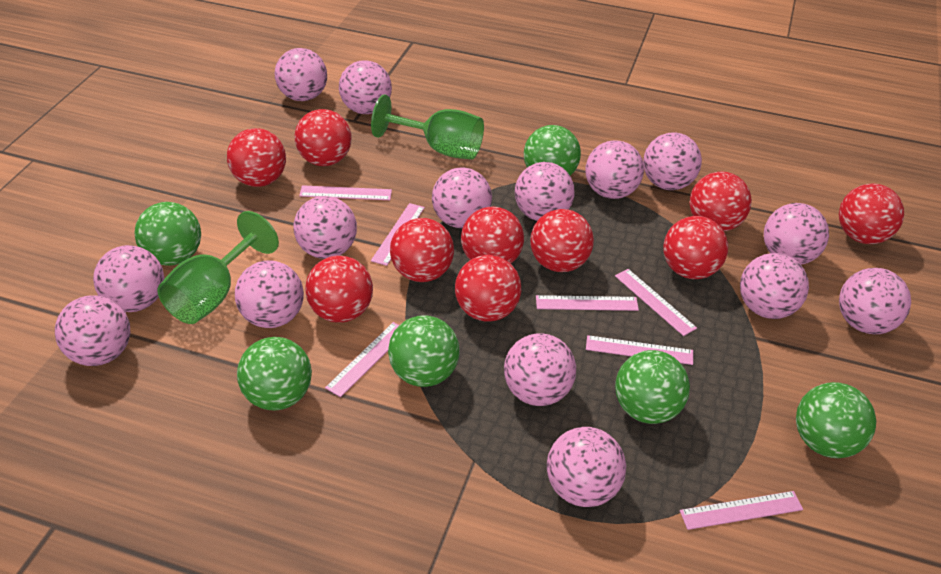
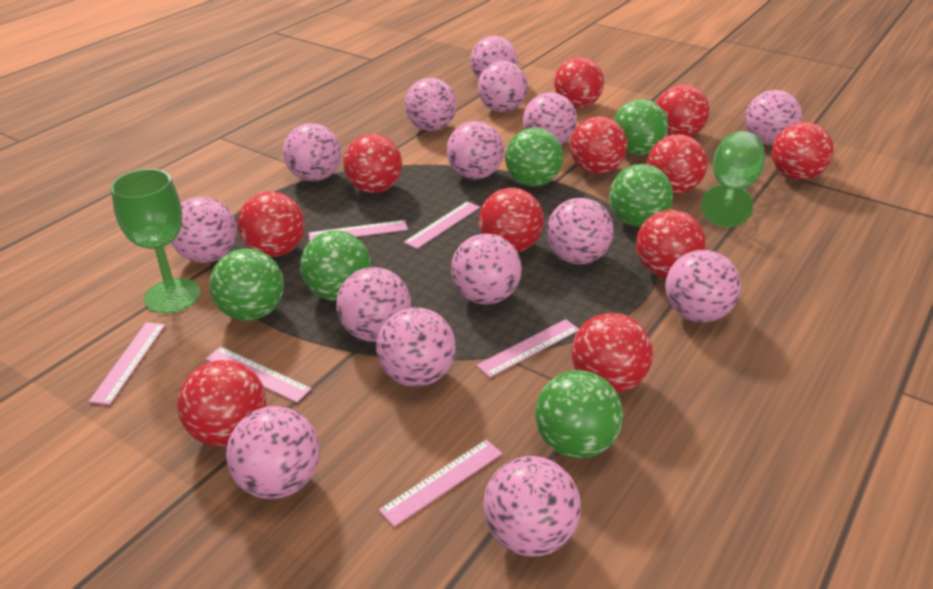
pink ruler: 7 -> 6
red ball: 10 -> 11

